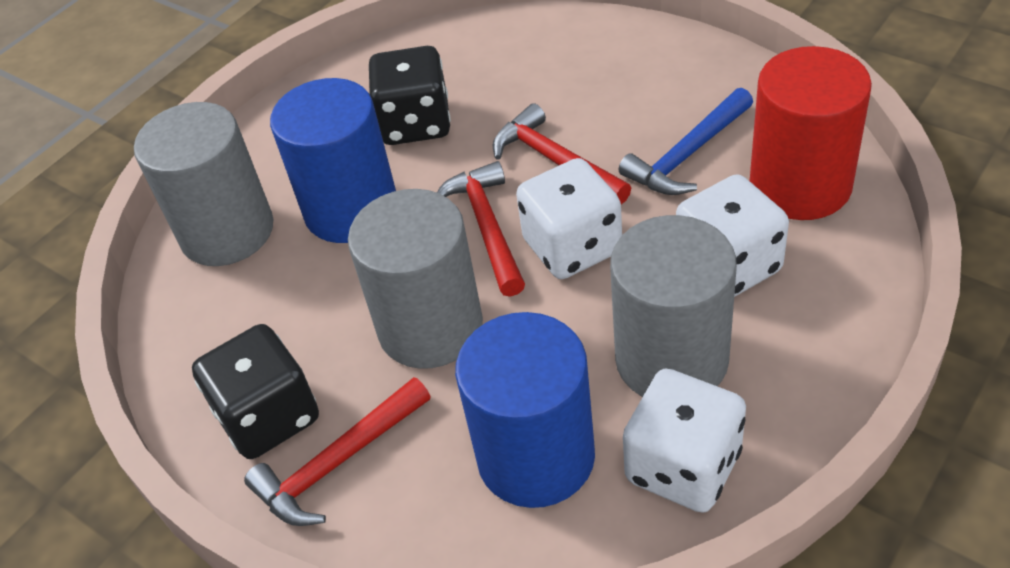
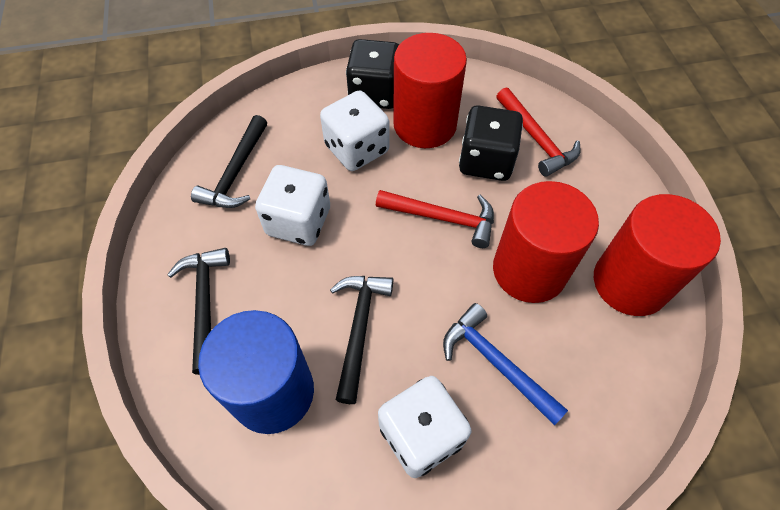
black hammer: 0 -> 3
blue cylinder: 2 -> 1
grey cylinder: 3 -> 0
red cylinder: 1 -> 3
red hammer: 3 -> 2

